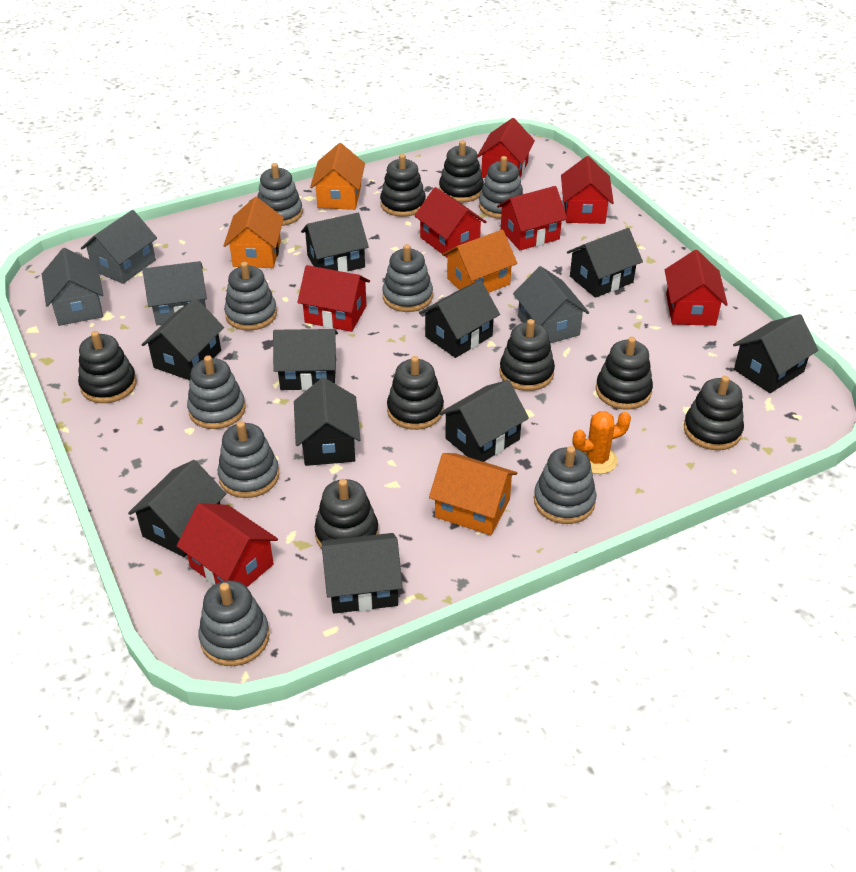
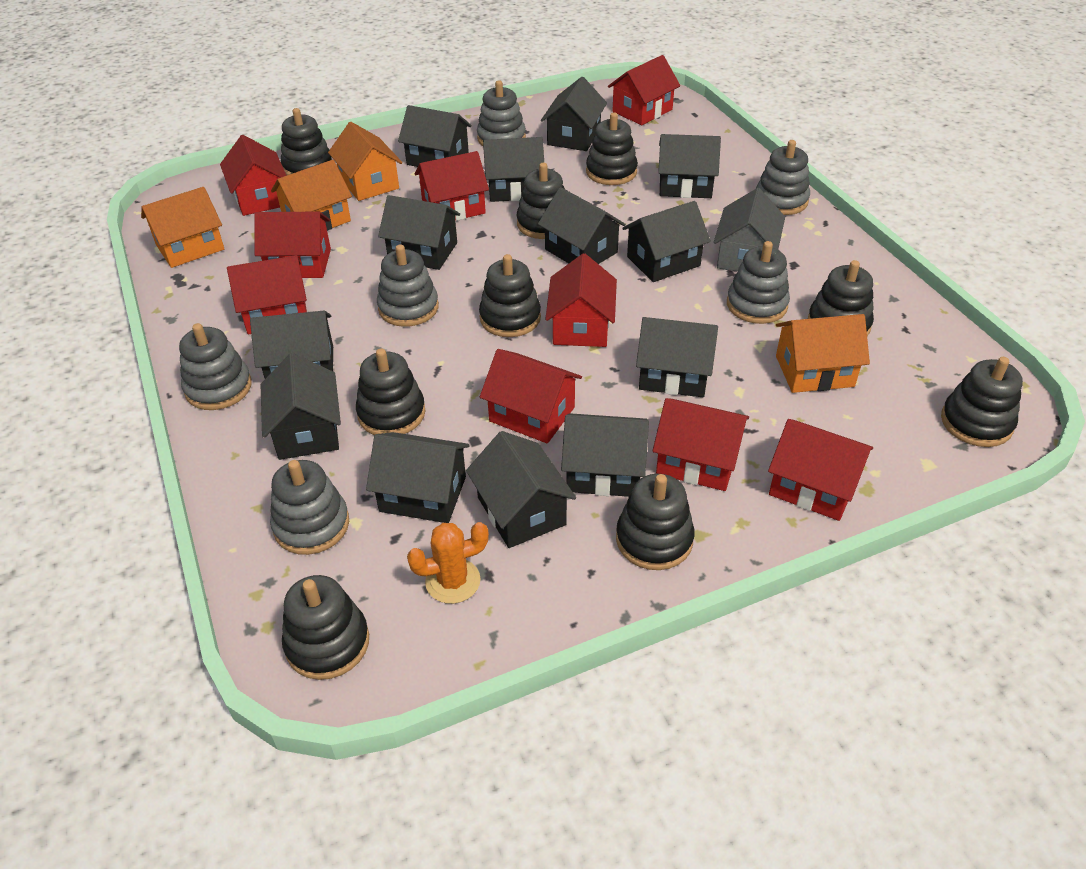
black house: 10 -> 13
black stacking toy: 8 -> 9
grey house: 4 -> 1
grey stacking toy: 8 -> 6
red house: 7 -> 9

